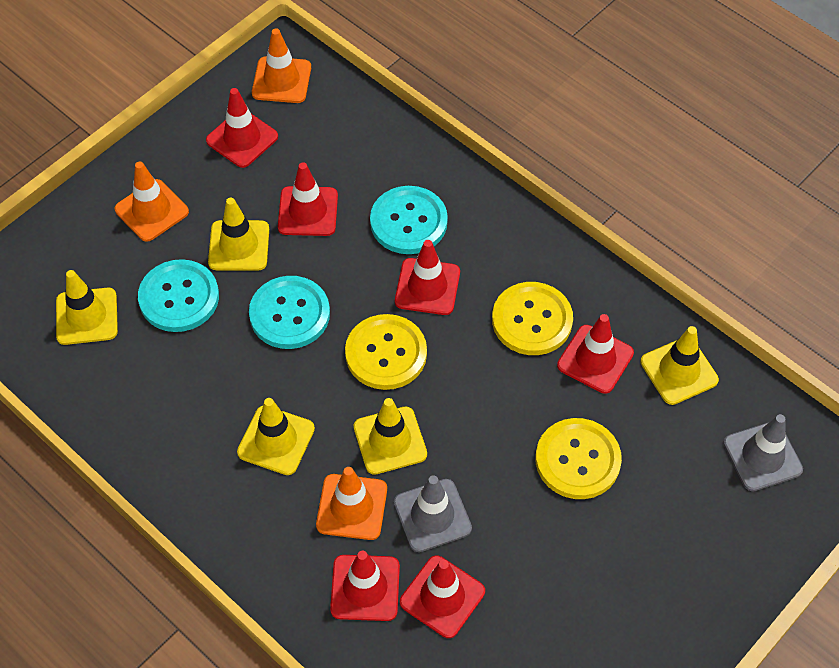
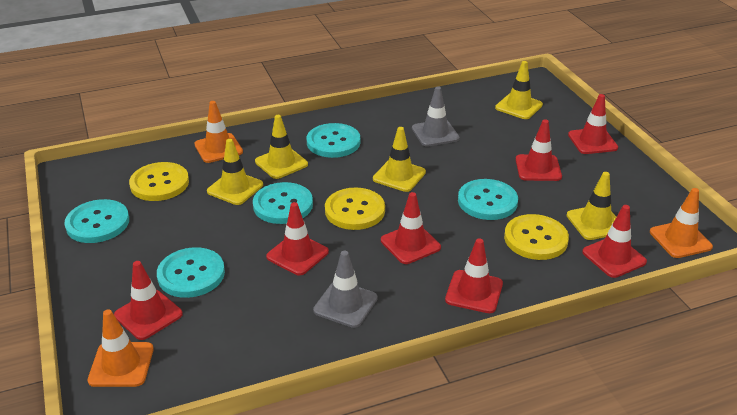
red traffic cone: 6 -> 7
turquoise button: 3 -> 5

